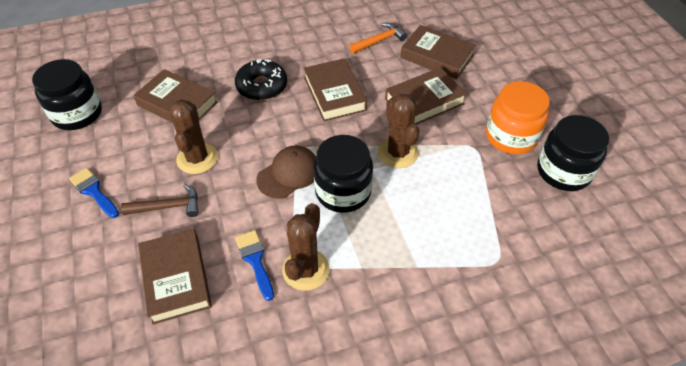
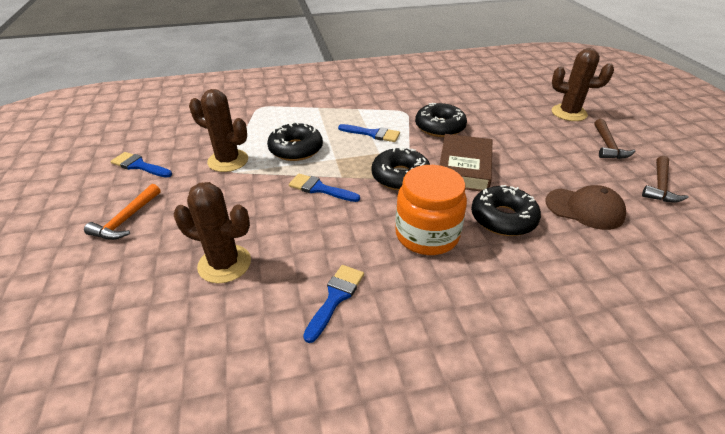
black donut: 1 -> 4
black jar: 3 -> 0
blue brush: 2 -> 4
brown book: 5 -> 1
brown hammer: 1 -> 2

